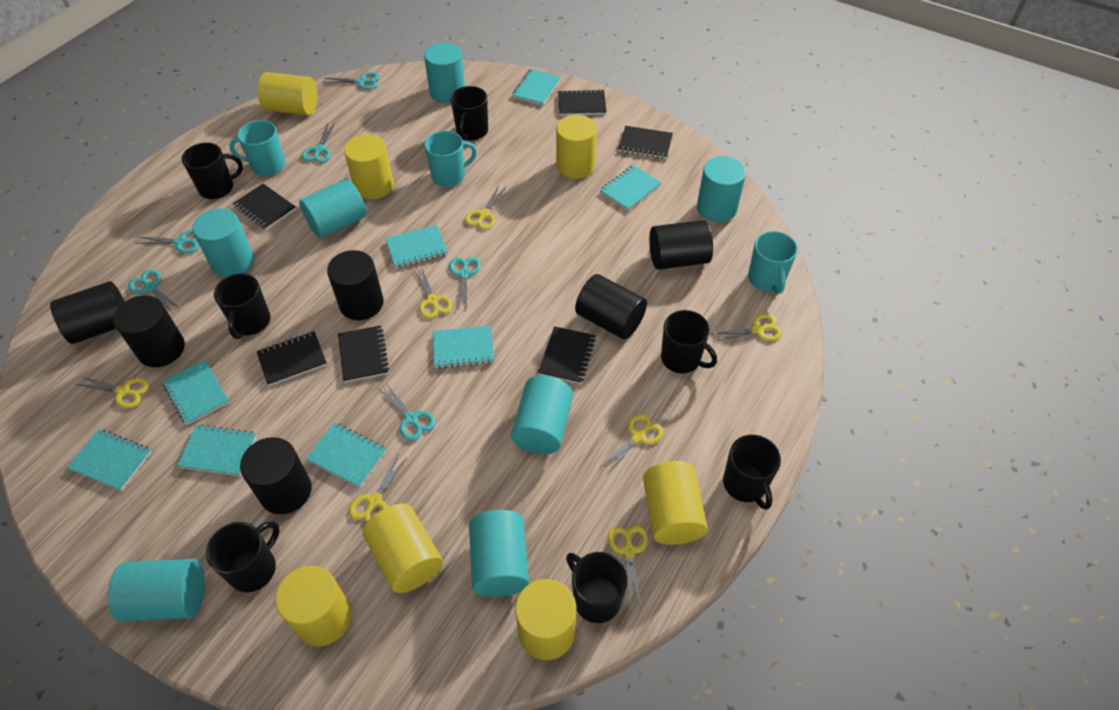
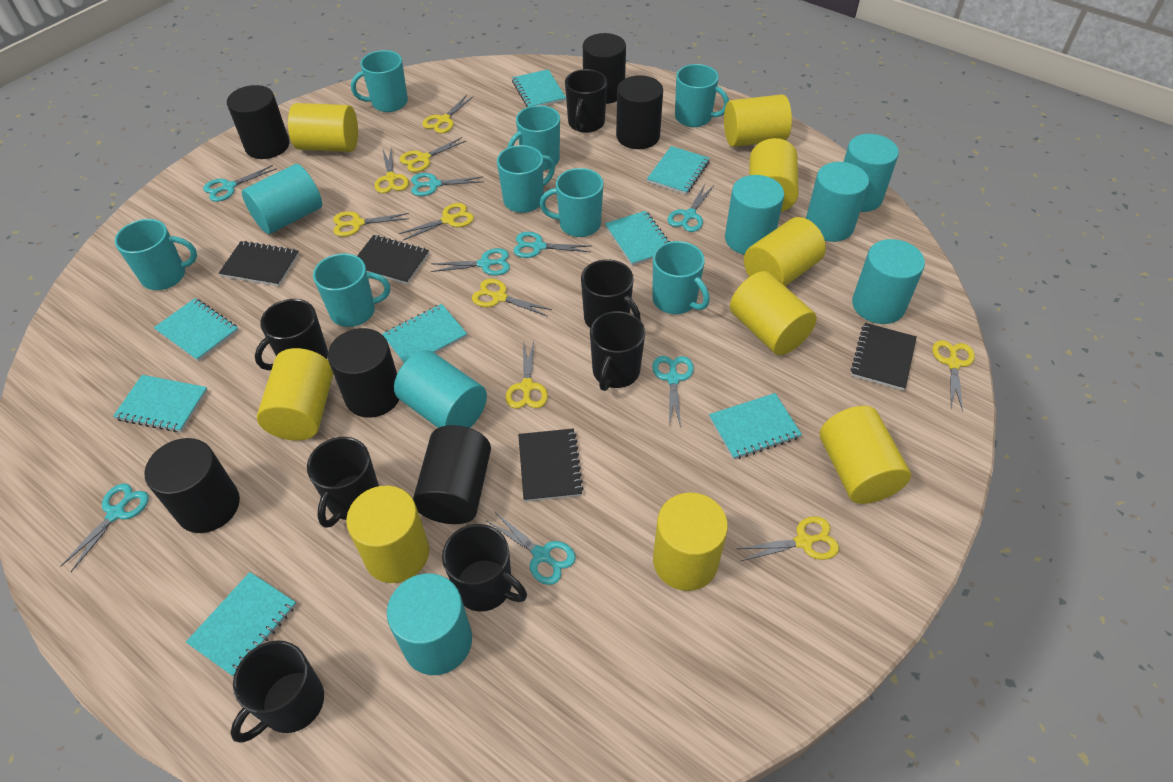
black notebook: 6 -> 4
turquoise mug: 3 -> 8
turquoise scissors: 6 -> 8
yellow cylinder: 7 -> 9
yellow scissors: 7 -> 9

